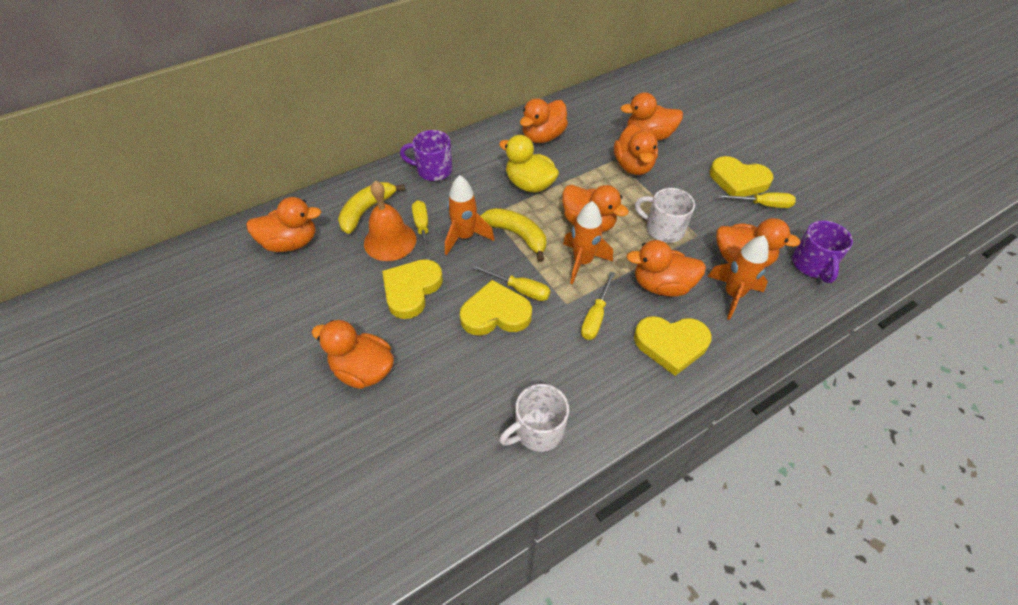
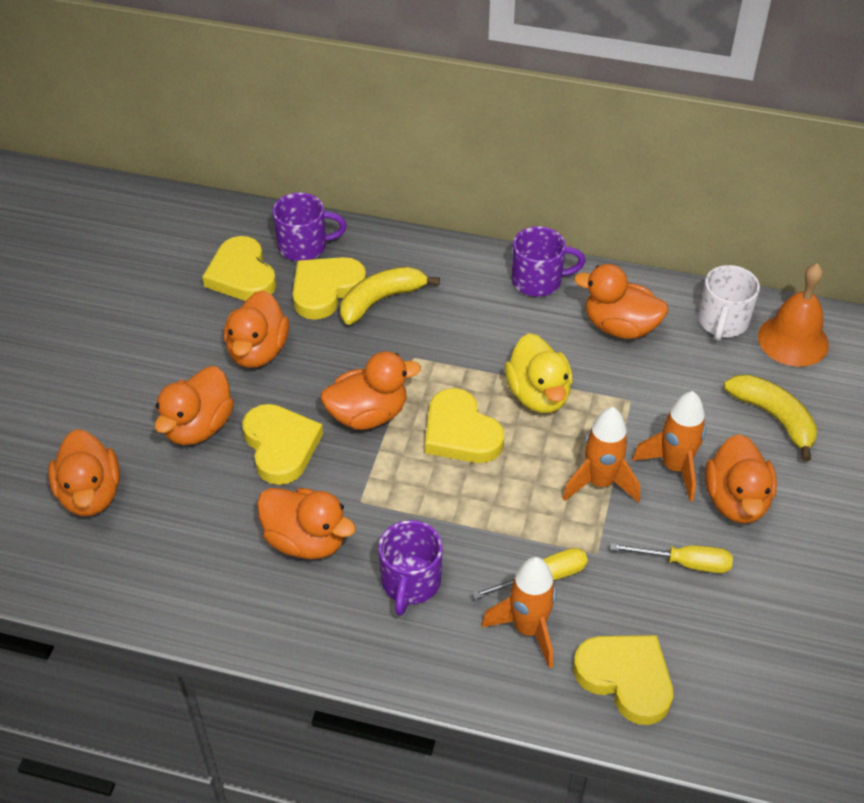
orange duck: 8 -> 7
purple mug: 2 -> 3
white mug: 2 -> 1
yellow heart: 4 -> 5
yellow screwdriver: 4 -> 2

